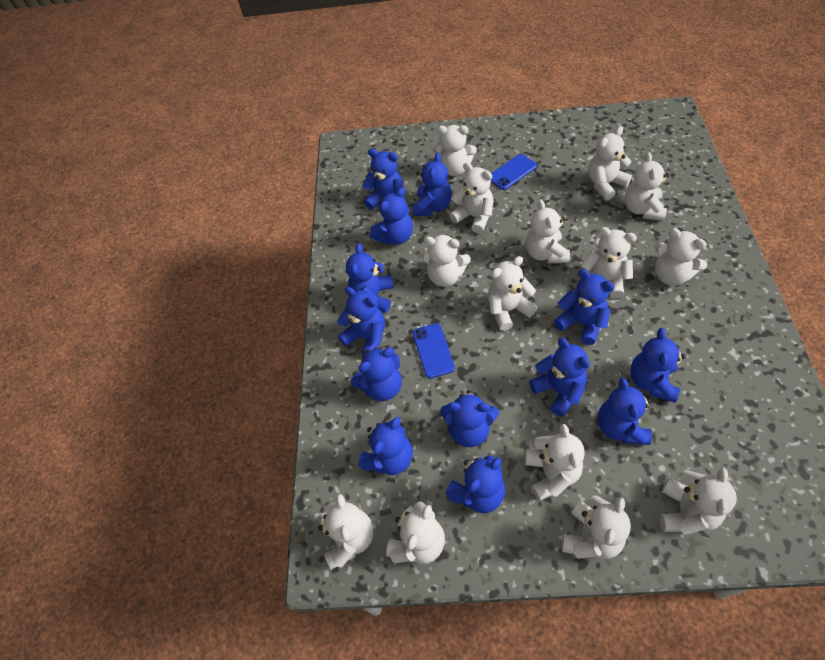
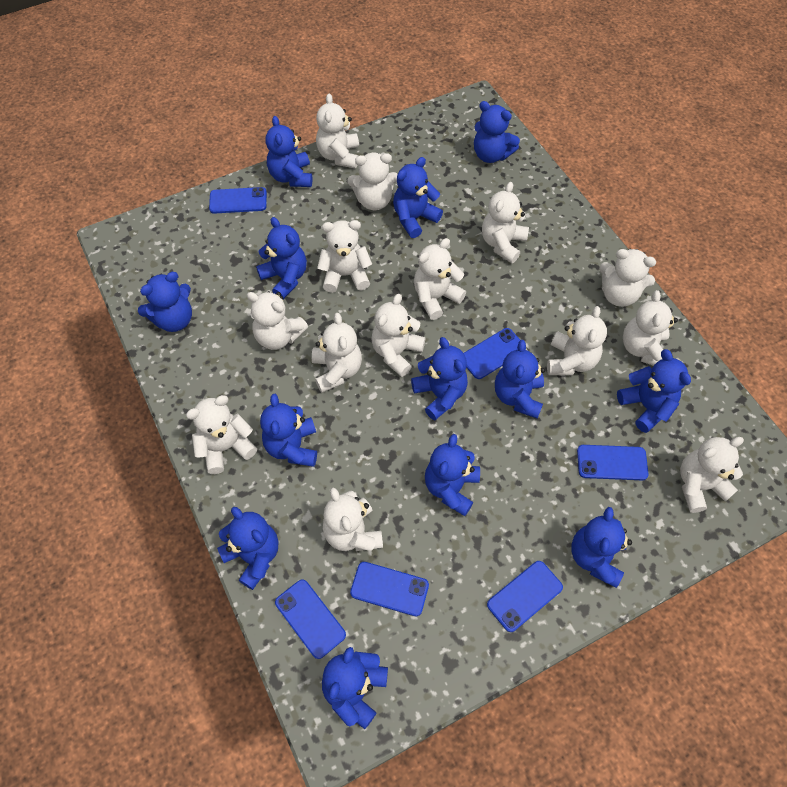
blue phone: 2 -> 6

